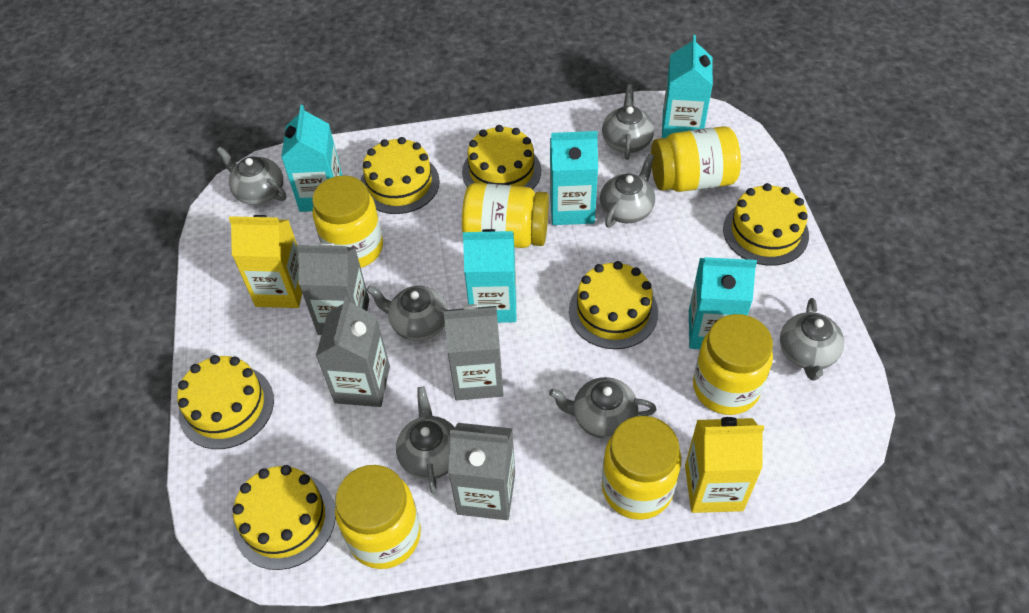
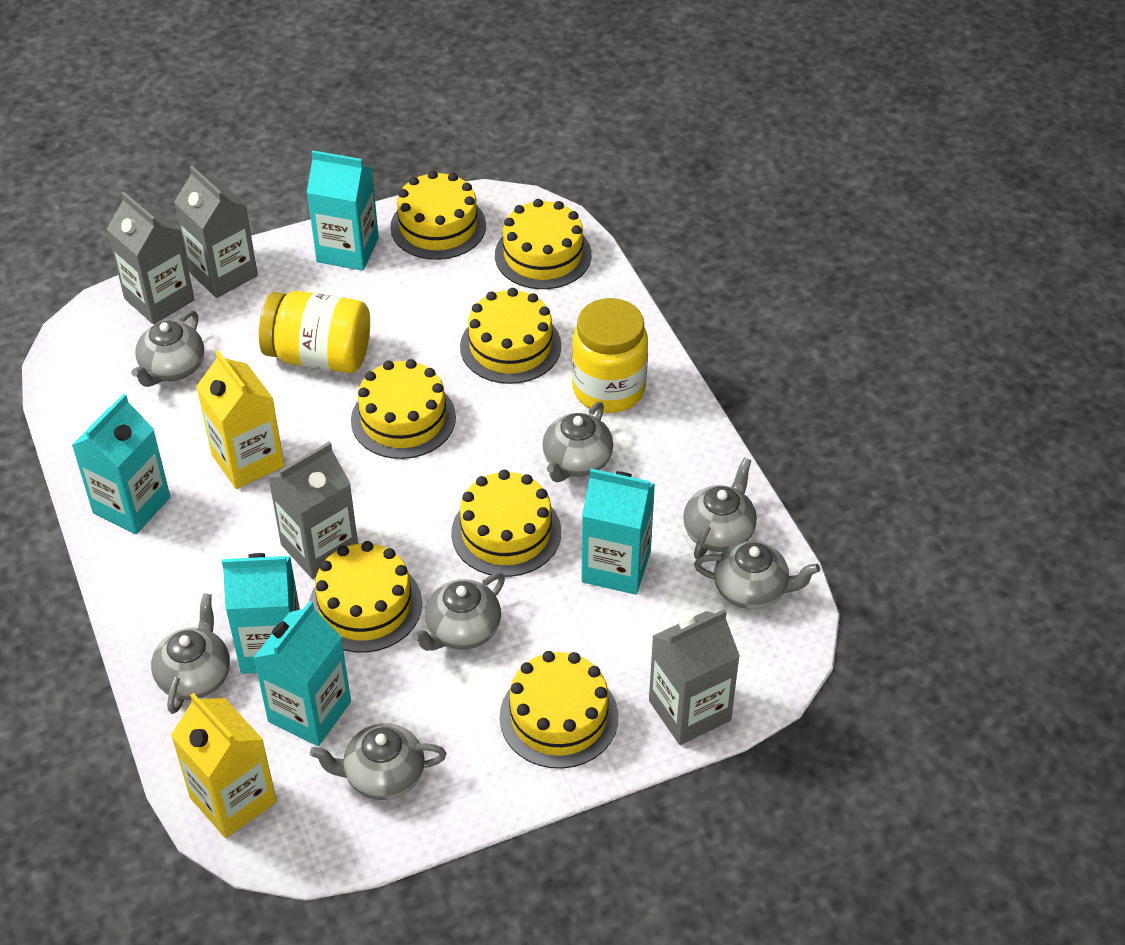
yellow cake: 6 -> 7
yellow jar: 6 -> 2

